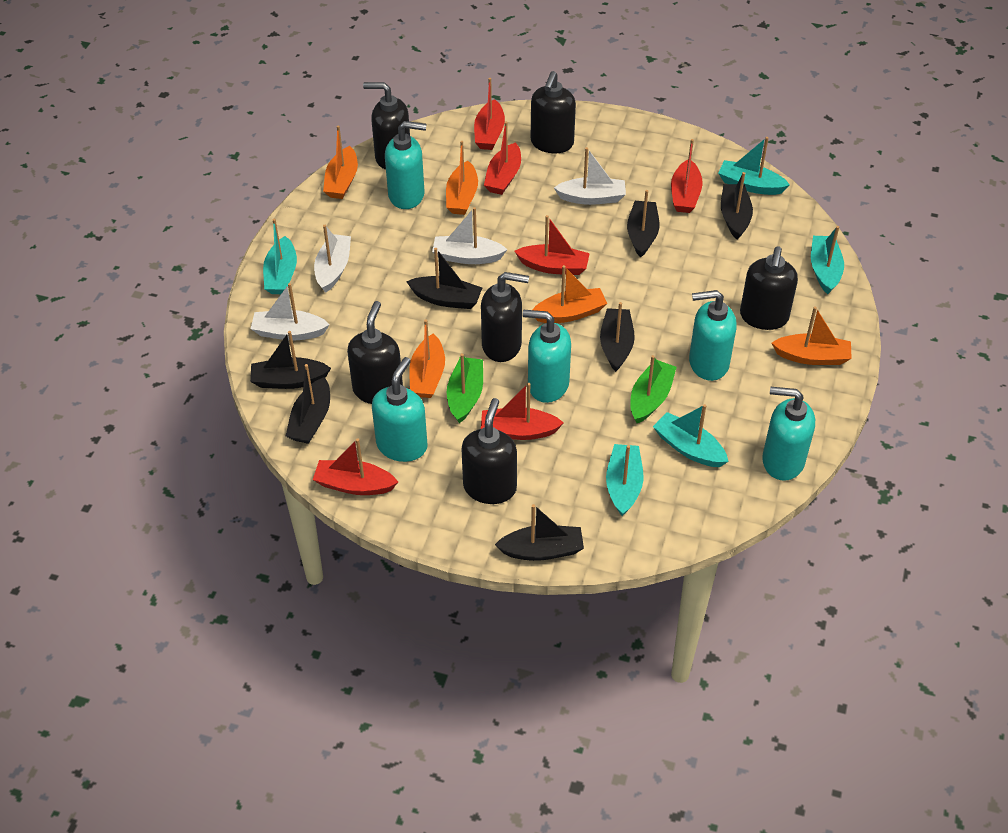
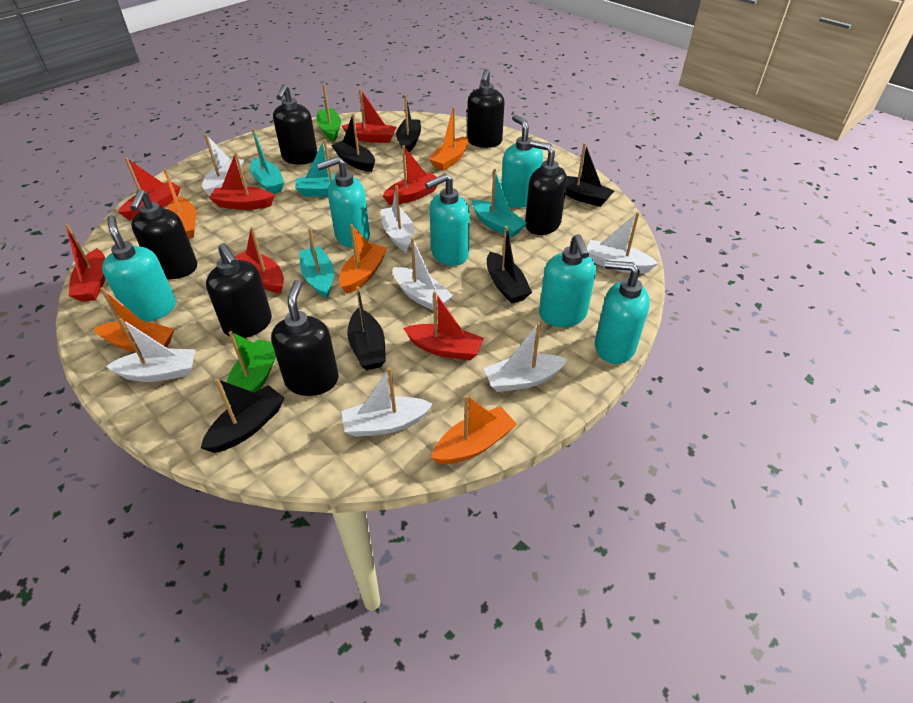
black boat: 7 -> 6
red boat: 6 -> 7
turquoise boat: 5 -> 4
turquoise soap dispenser: 5 -> 6
white boat: 4 -> 7

